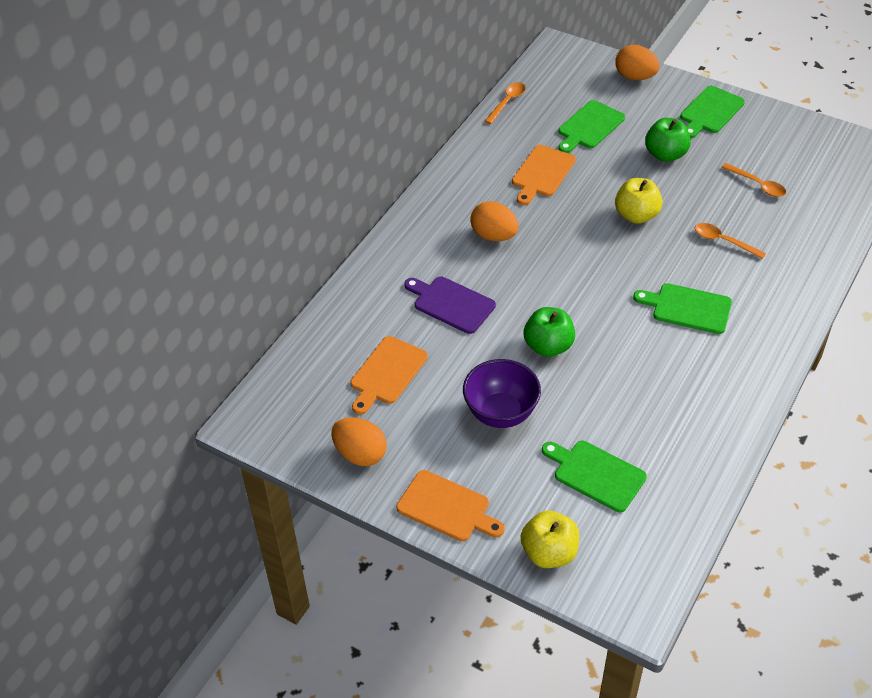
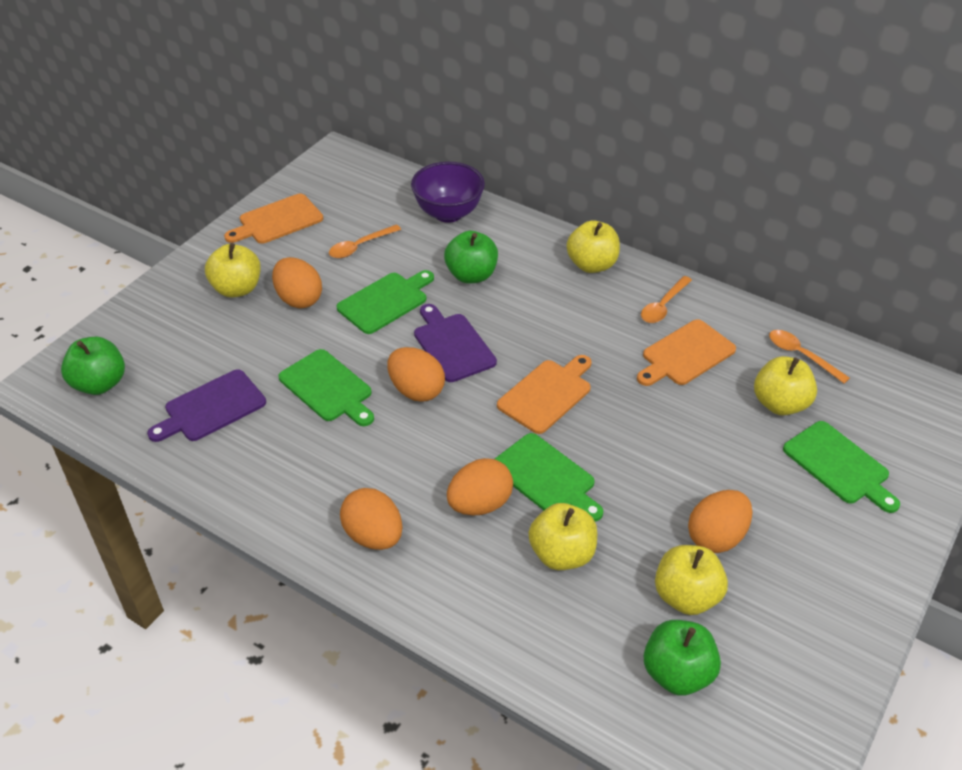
green apple: 2 -> 3
orange egg: 3 -> 5
purple cutting board: 1 -> 2
yellow apple: 2 -> 5

